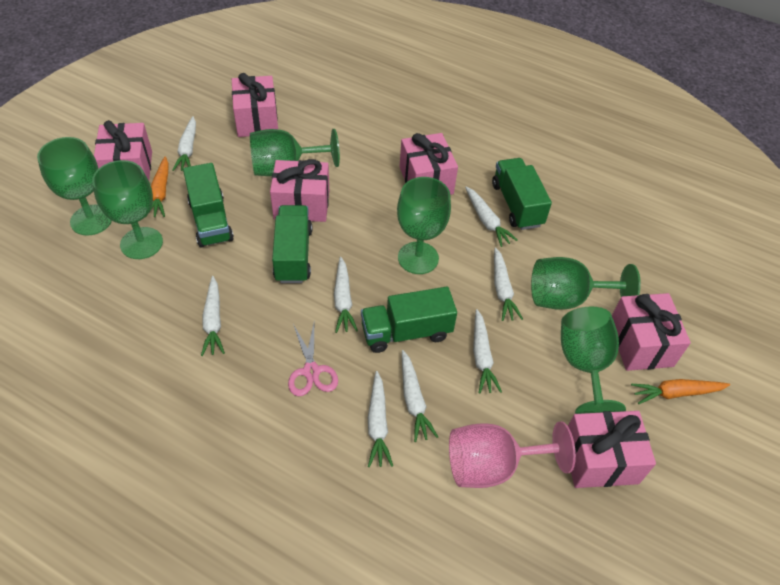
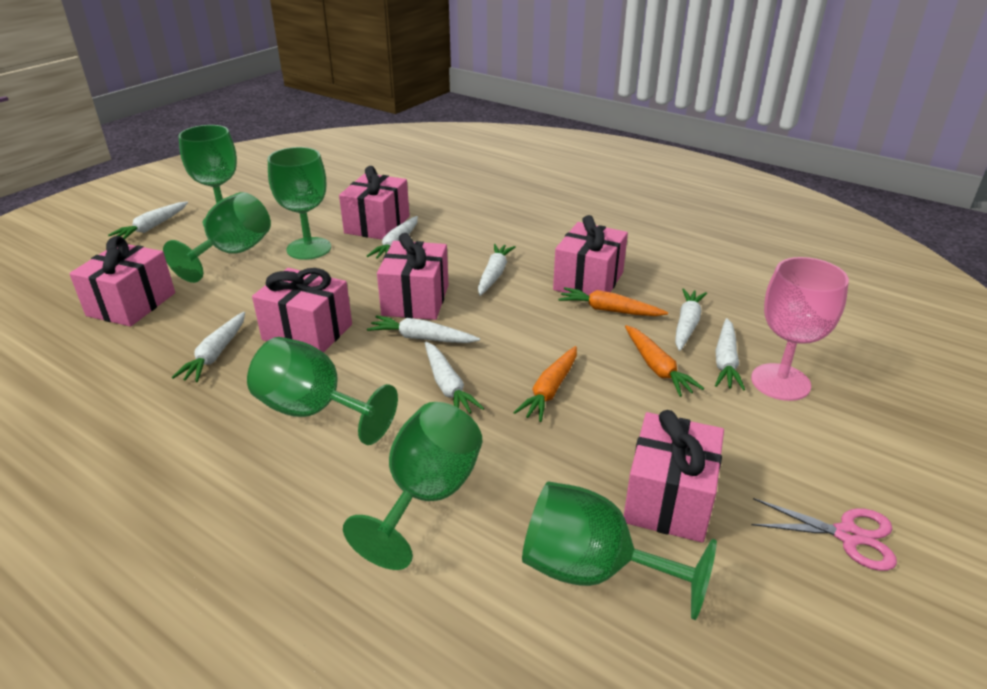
green truck: 4 -> 0
orange carrot: 2 -> 3

